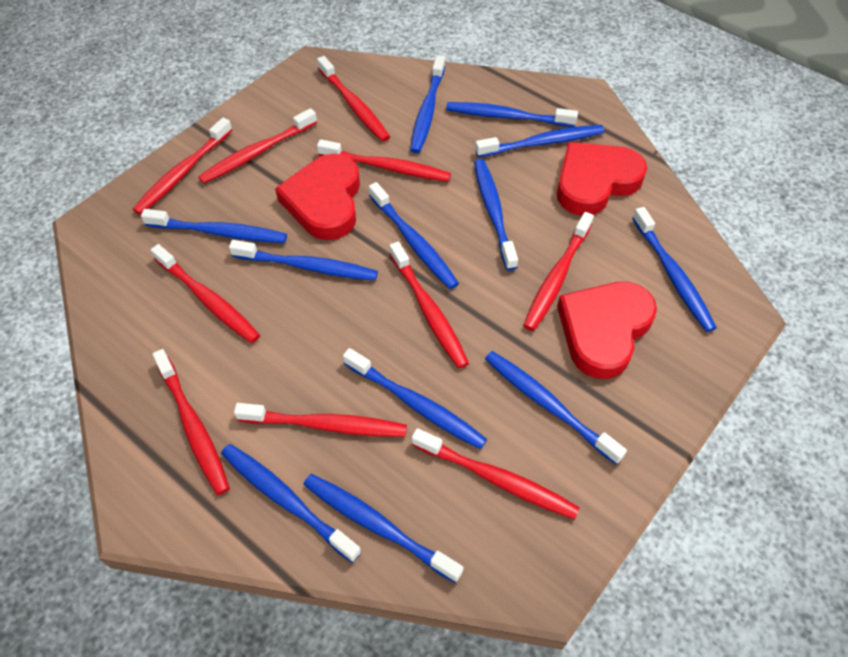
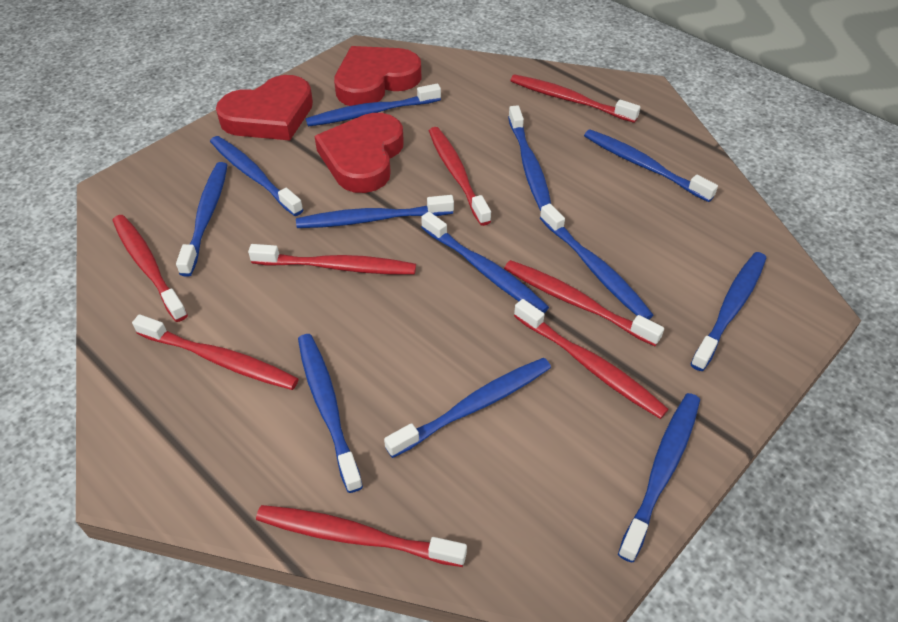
red toothbrush: 10 -> 8

